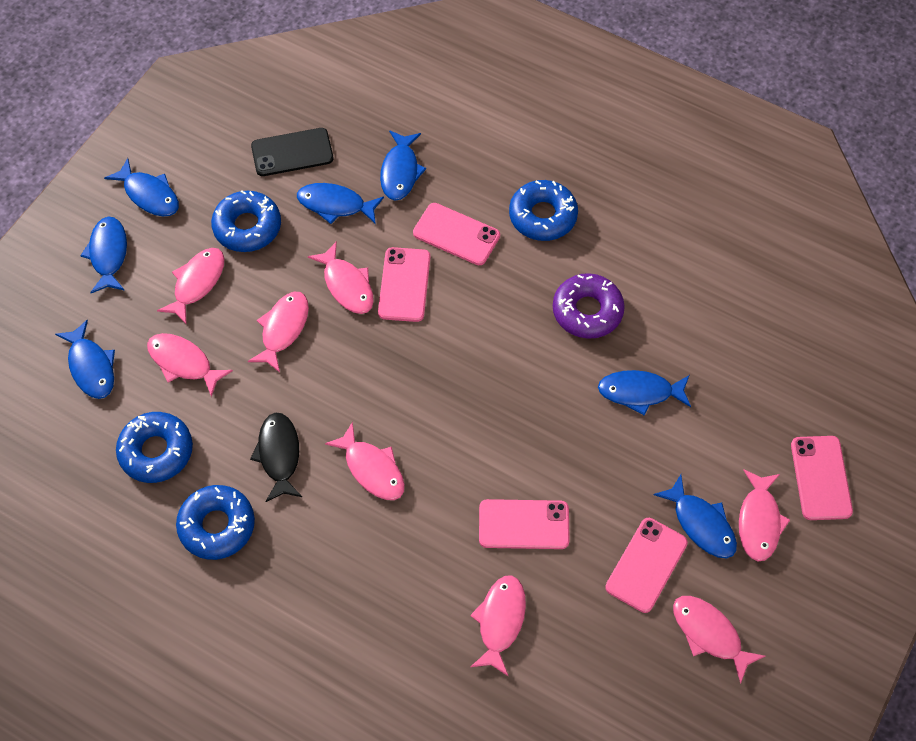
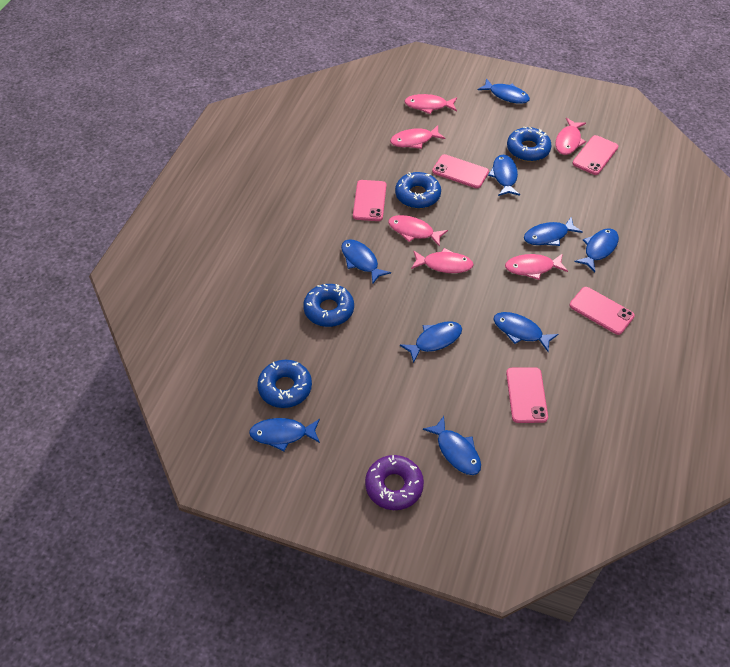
black fish: 1 -> 0
black phone: 1 -> 0
blue fish: 7 -> 9
pink fish: 8 -> 6

